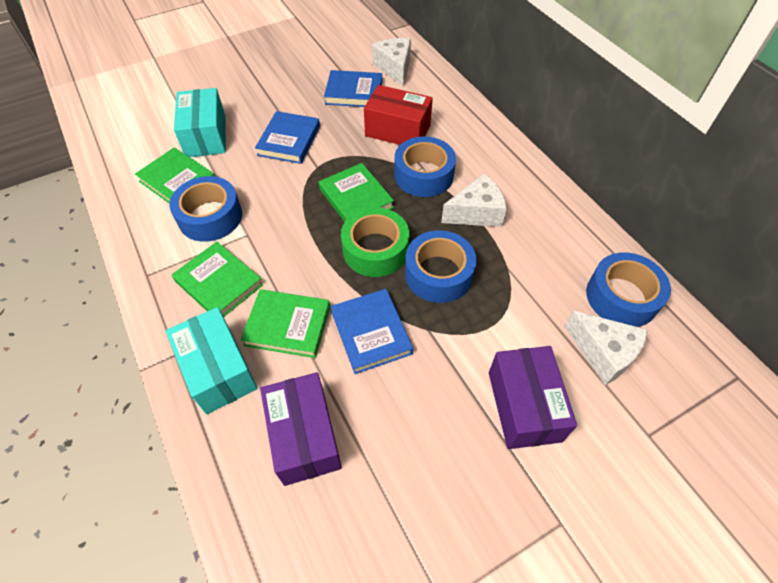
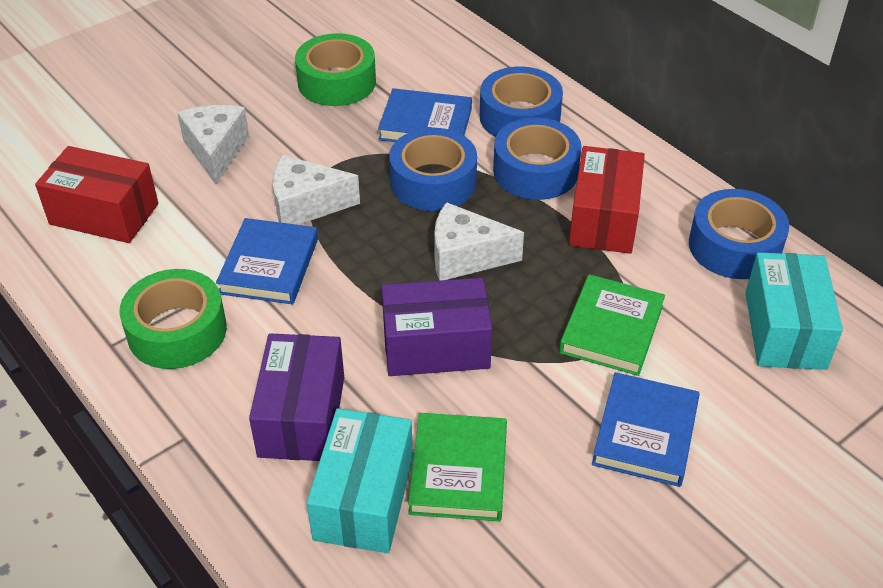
green book: 4 -> 2
green tape: 1 -> 2
red box: 1 -> 2

